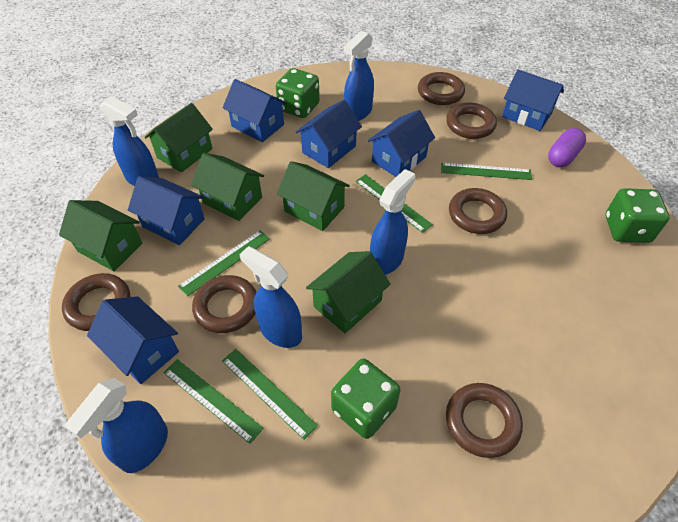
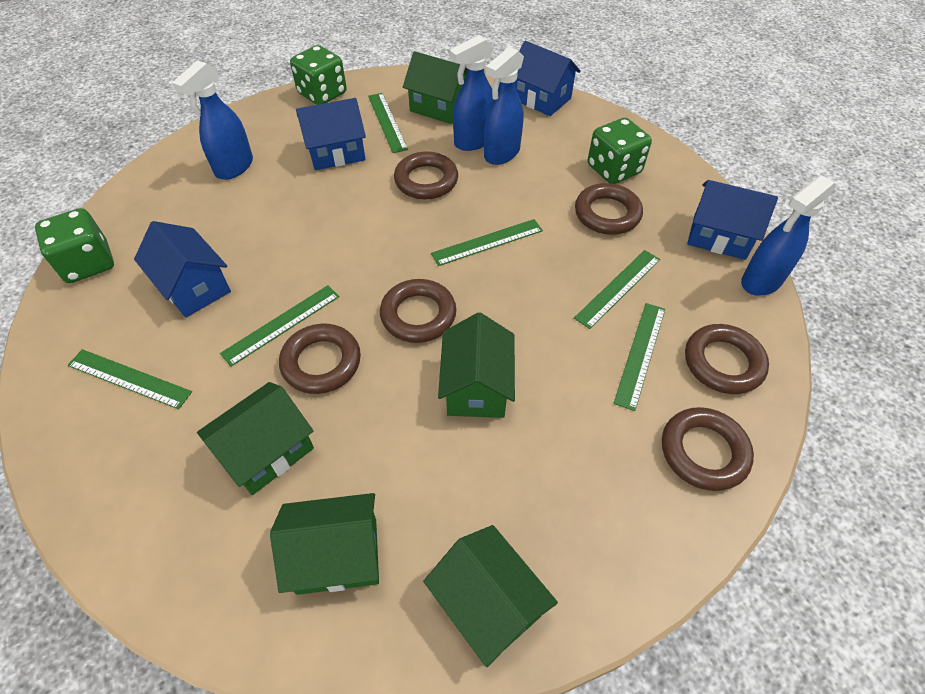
blue house: 6 -> 4
blue spray bottle: 5 -> 4
green ruler: 5 -> 6
purple capsule: 1 -> 0

